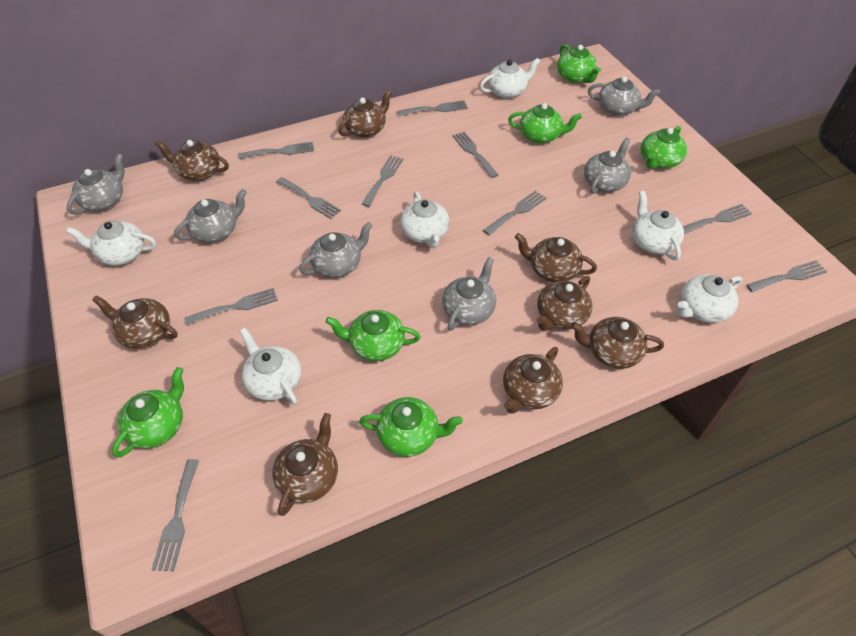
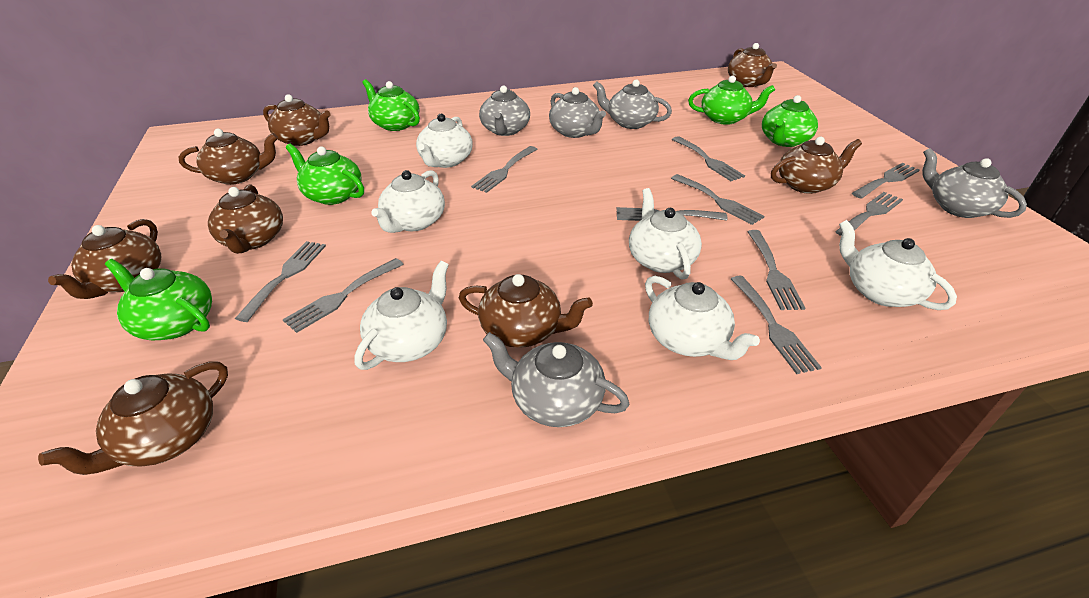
green teapot: 6 -> 5
grey teapot: 6 -> 5

